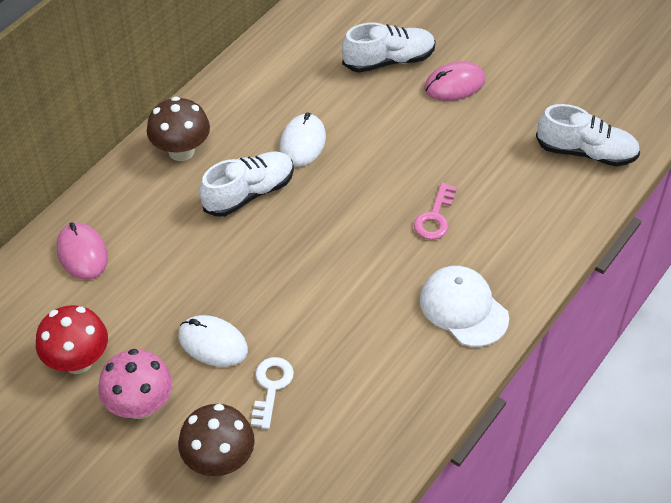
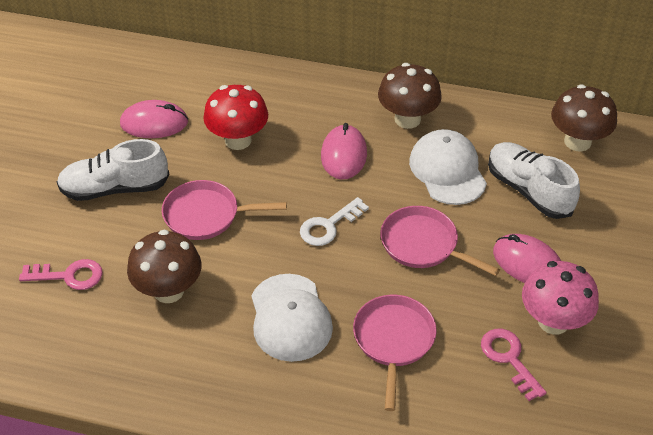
brown mushroom: 2 -> 3
pink key: 1 -> 2
pink mouse: 2 -> 3
pink pan: 0 -> 3
white cap: 1 -> 2
white mouse: 2 -> 0
white shoe: 3 -> 2

